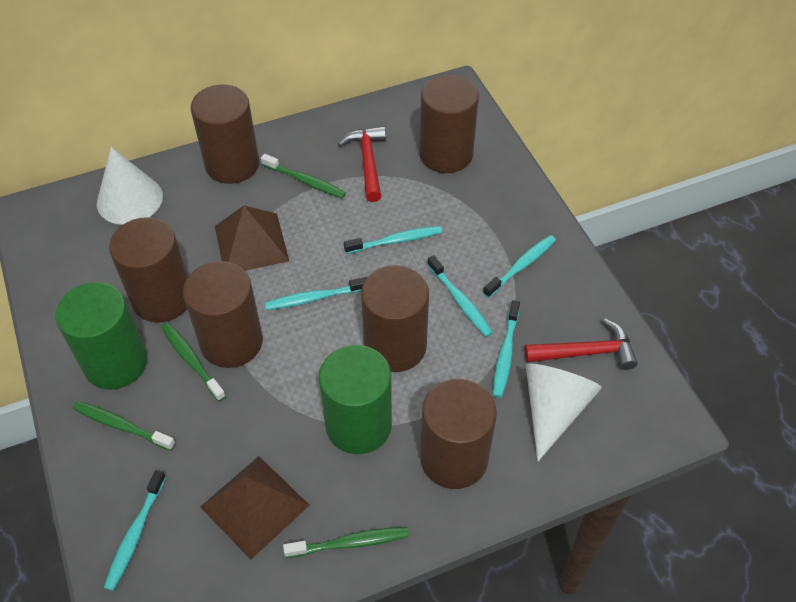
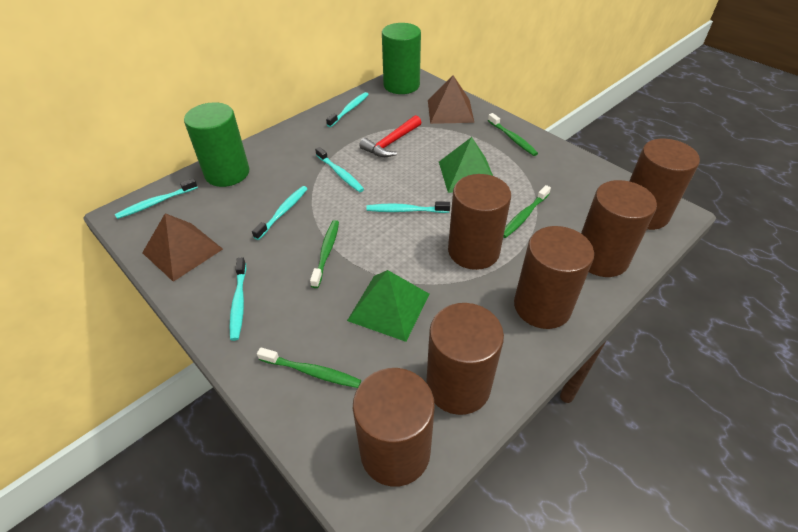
green pyramid: 0 -> 2
red hammer: 2 -> 1
white cone: 2 -> 0

